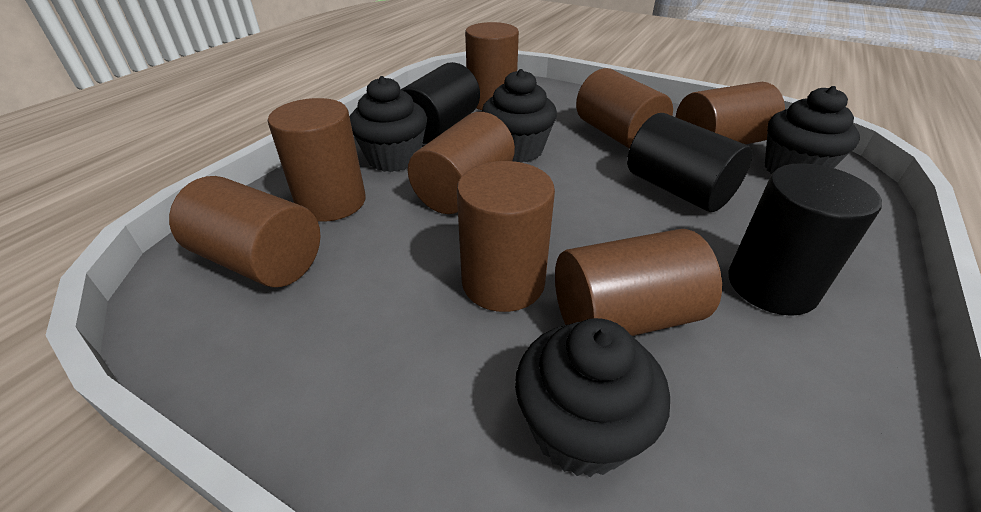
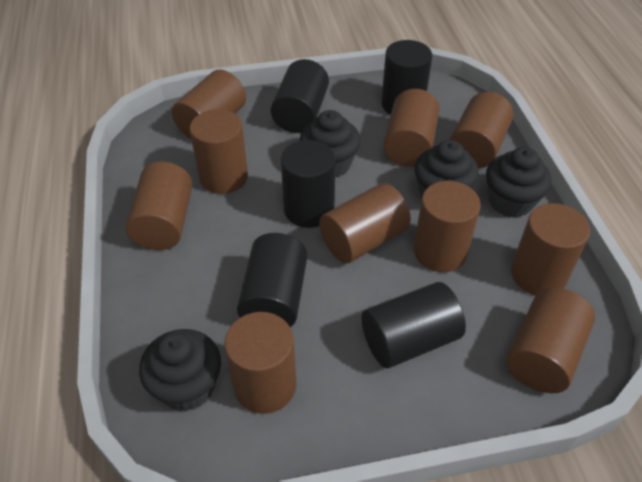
black cylinder: 3 -> 5
brown cylinder: 8 -> 10

